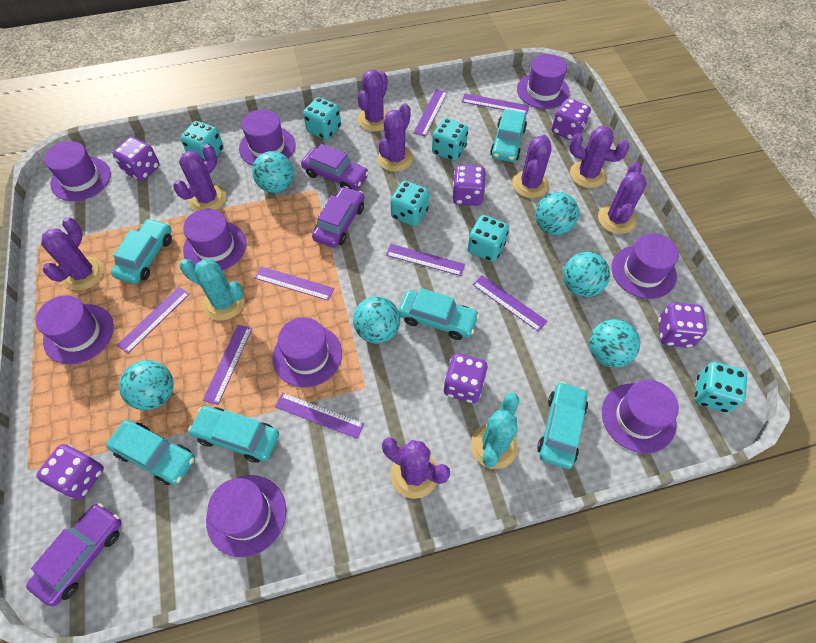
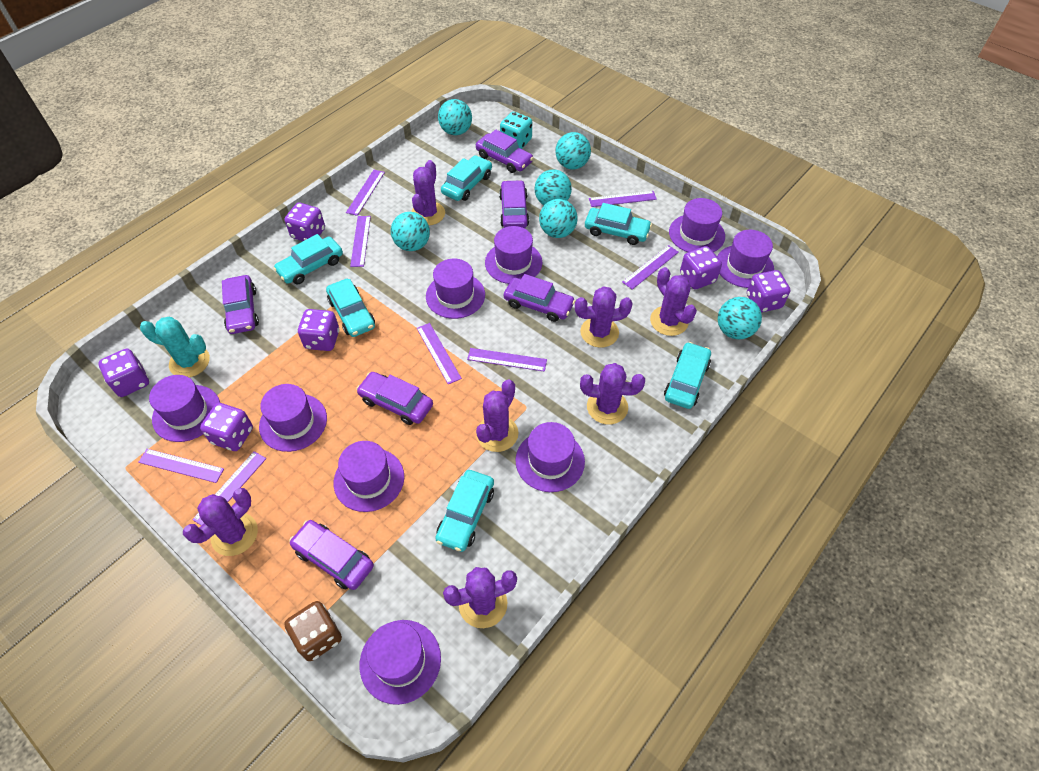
brown dice: 0 -> 1
purple cactus: 8 -> 7
purple car: 3 -> 6
turquoise cactus: 2 -> 1
turquoise dice: 6 -> 1

